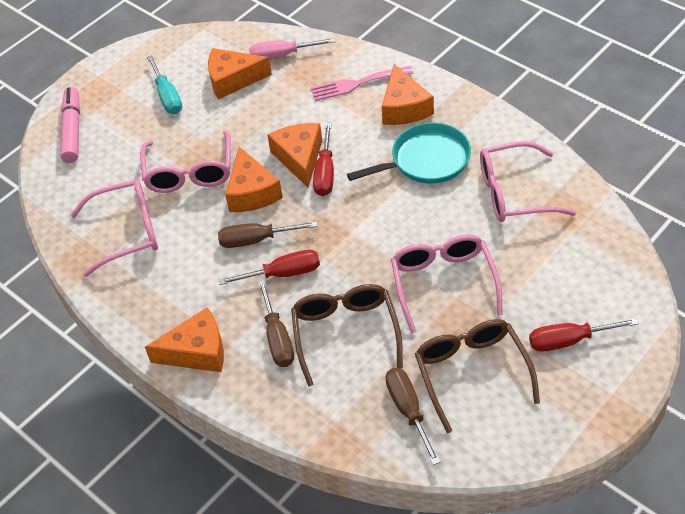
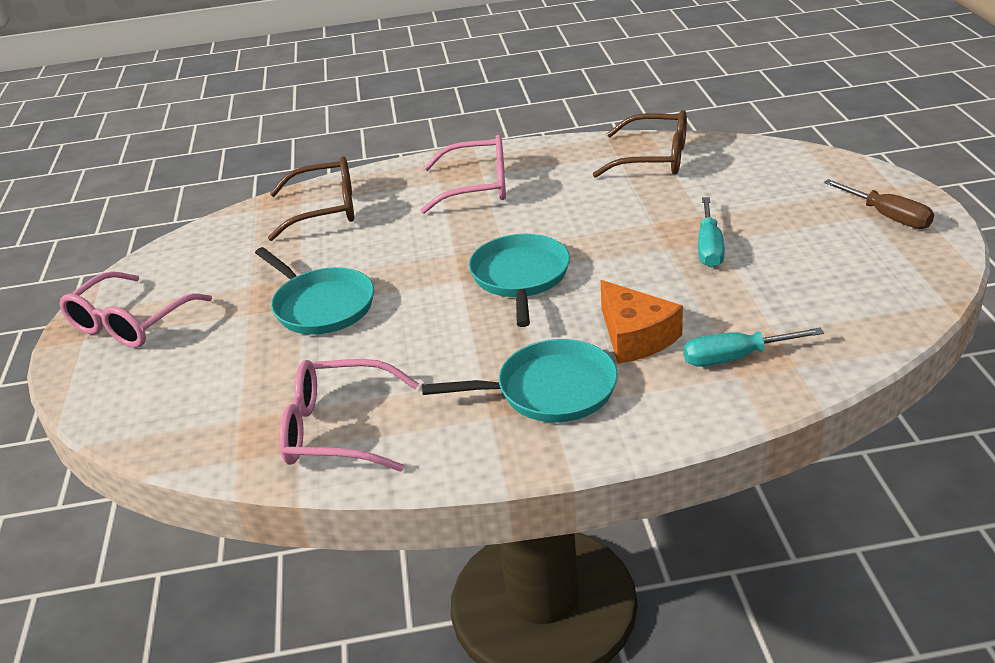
brown screwdriver: 3 -> 1
orange cheese: 5 -> 1
pink fork: 1 -> 0
pink glasses: 4 -> 3
pink marker: 1 -> 0
pink screwdriver: 1 -> 0
red screwdriver: 3 -> 0
turquoise pan: 1 -> 3
turquoise screwdriver: 1 -> 2

